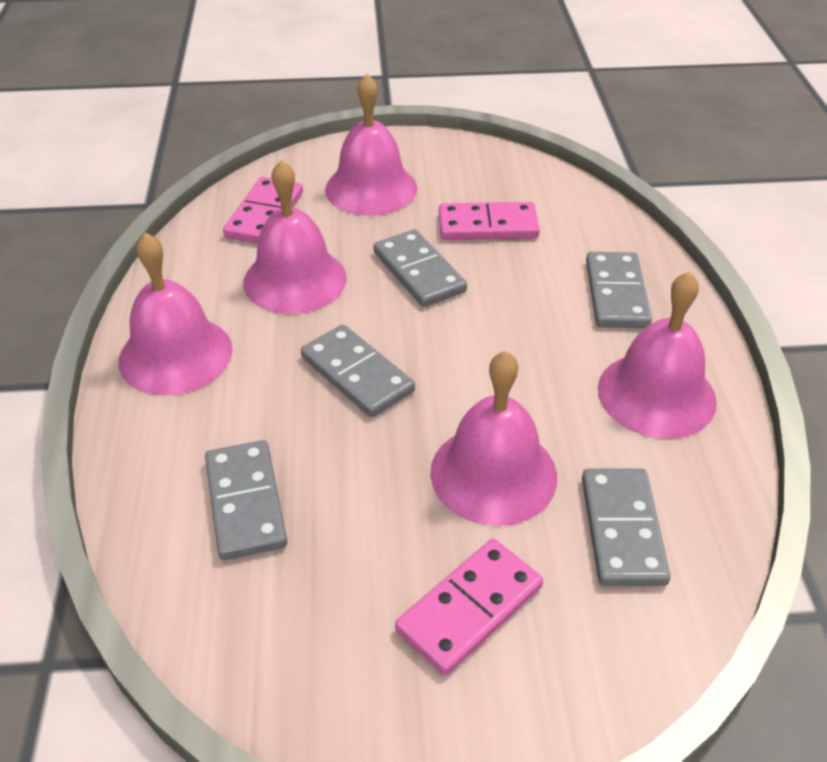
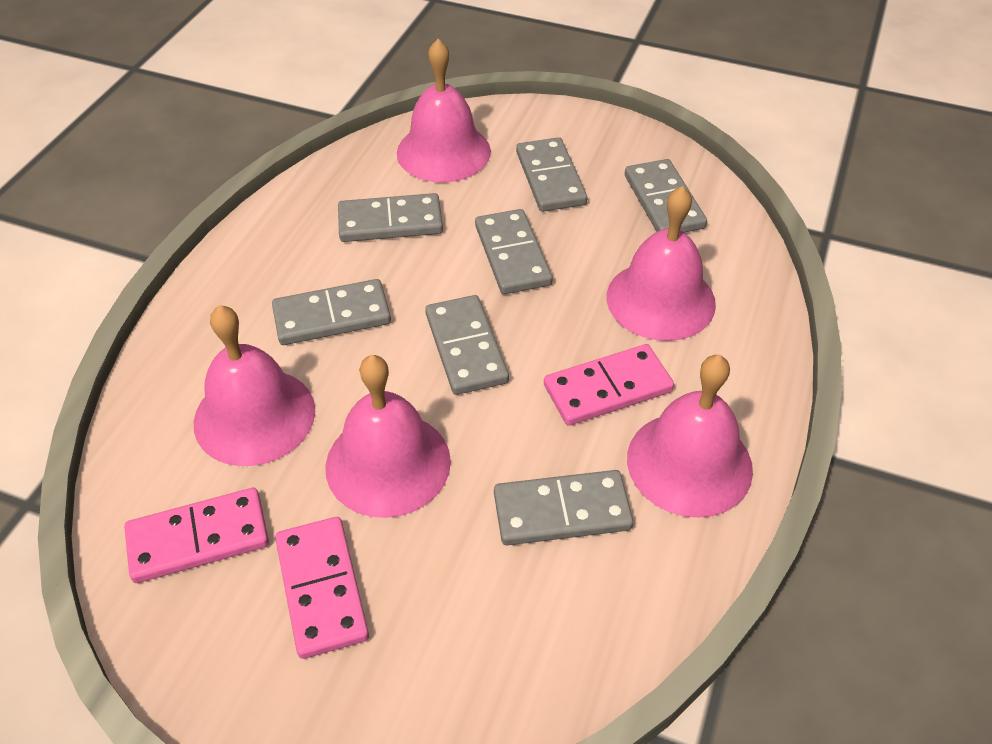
grey domino: 5 -> 7

